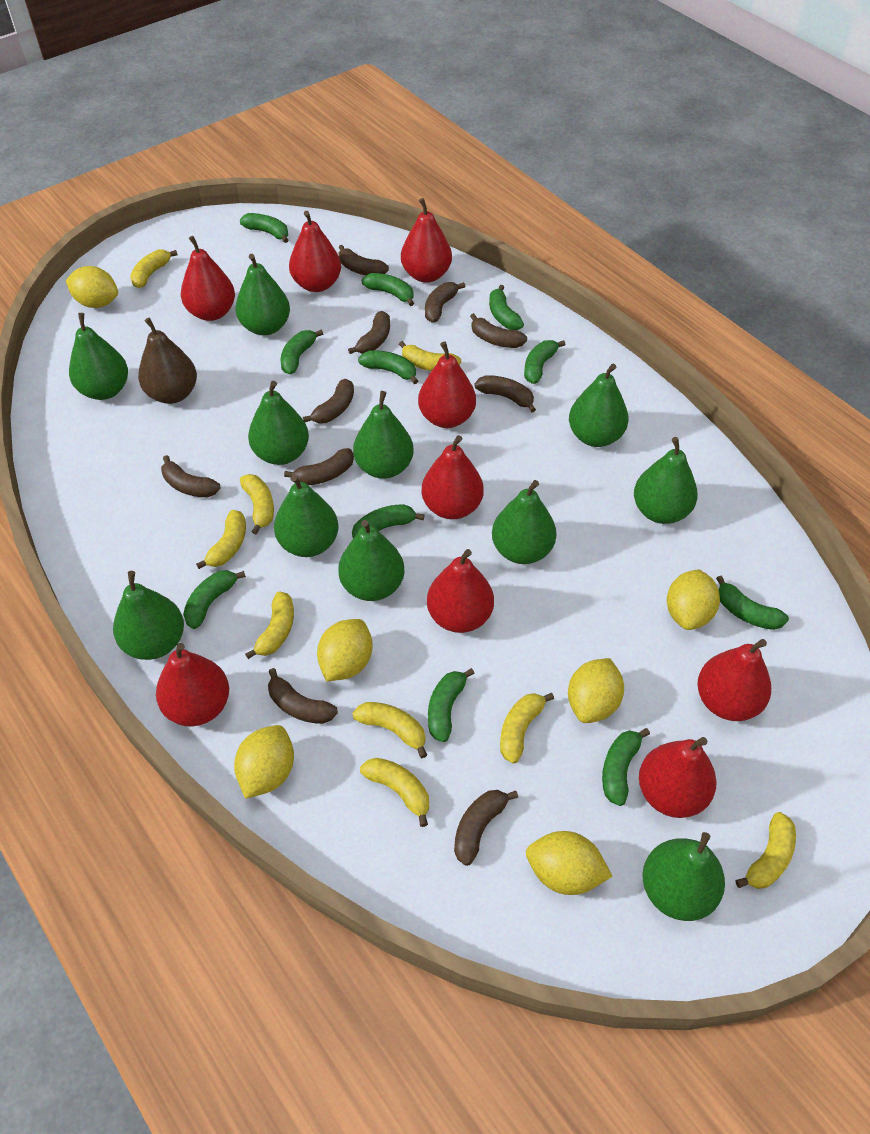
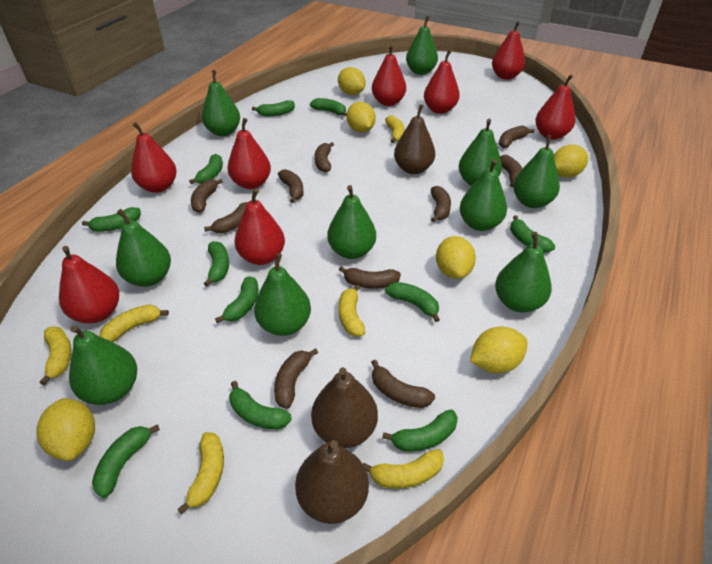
brown pear: 1 -> 3
green pear: 11 -> 10
red pear: 9 -> 8
yellow banana: 9 -> 6

